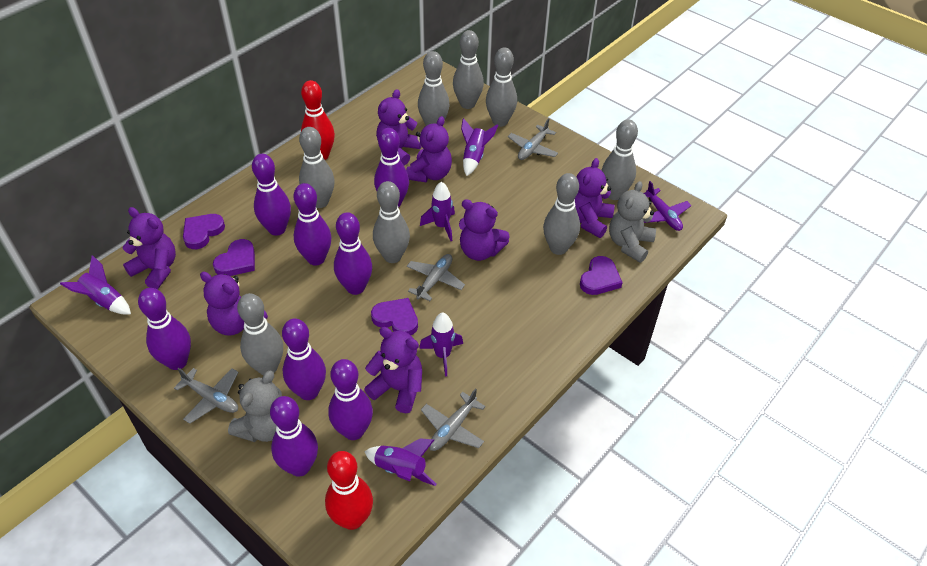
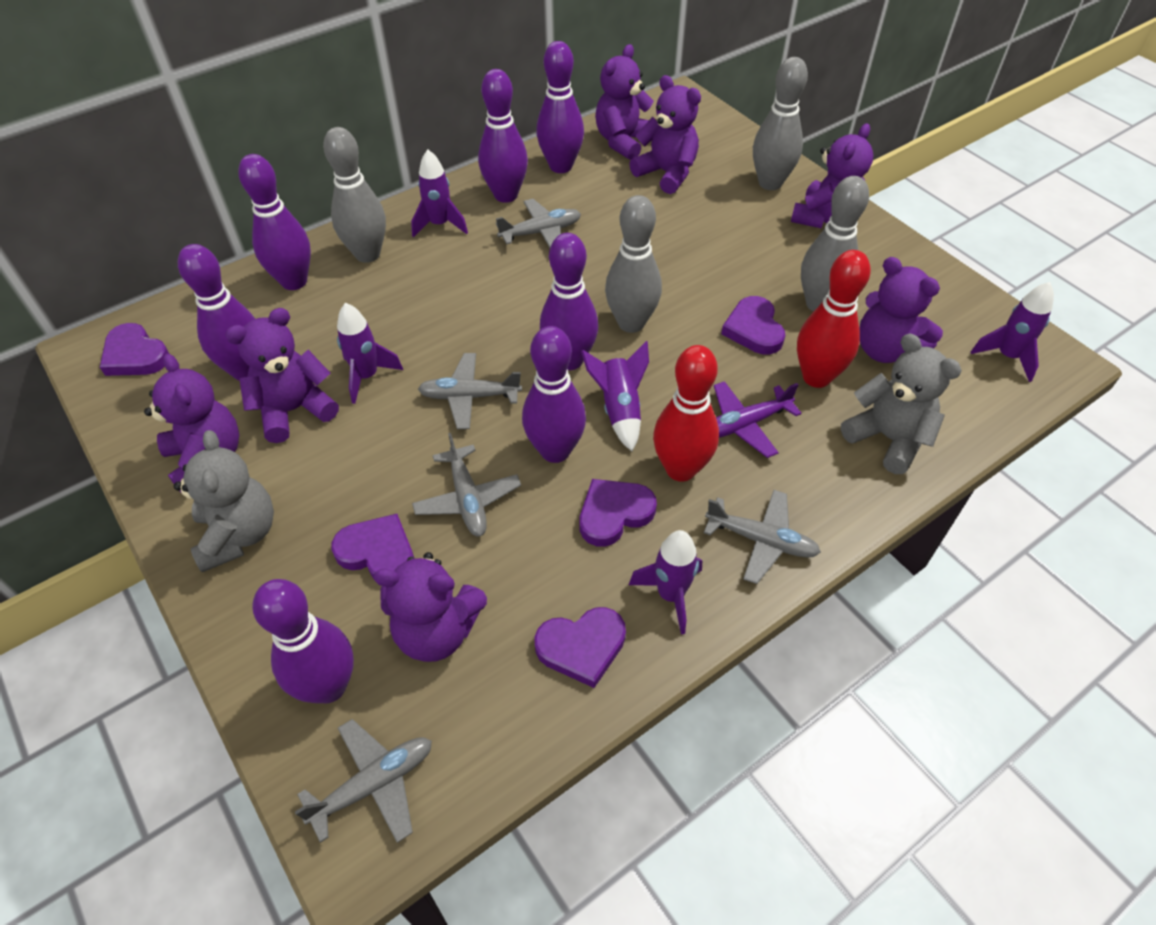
grey bowling pin: 8 -> 4
grey plane: 4 -> 5
purple bowling pin: 8 -> 7
purple heart: 4 -> 5

